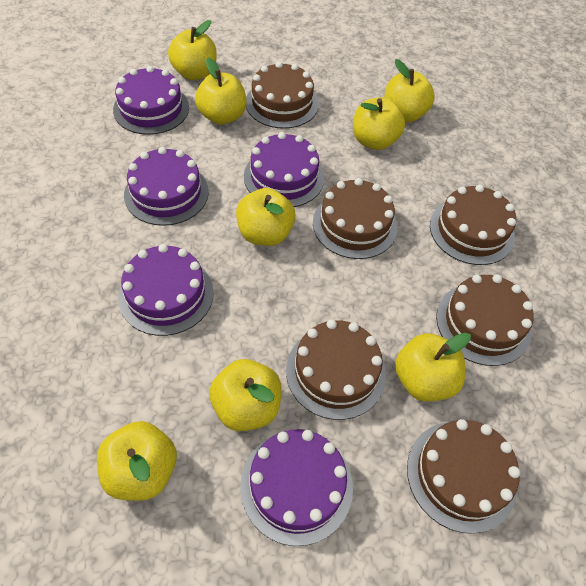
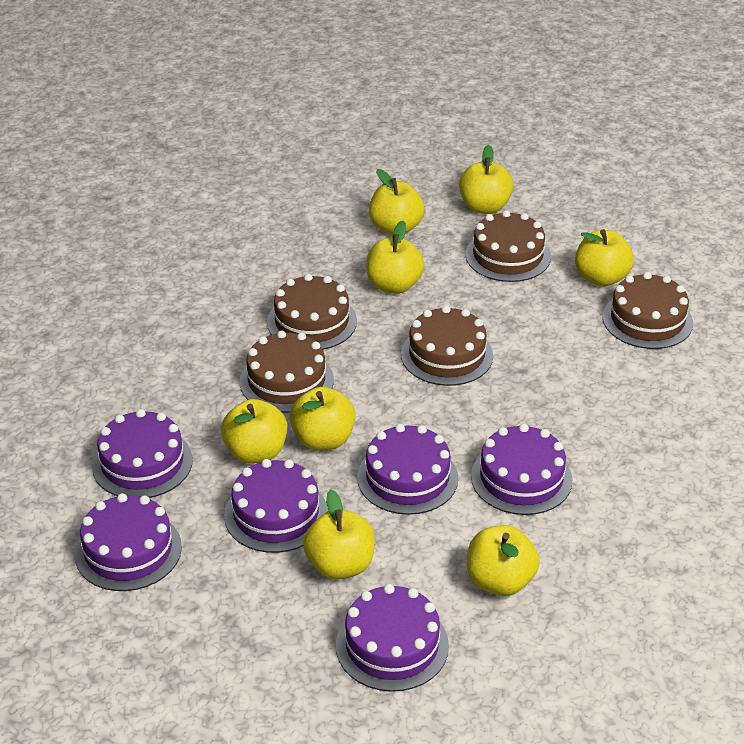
brown cake: 6 -> 5
purple cake: 5 -> 6

